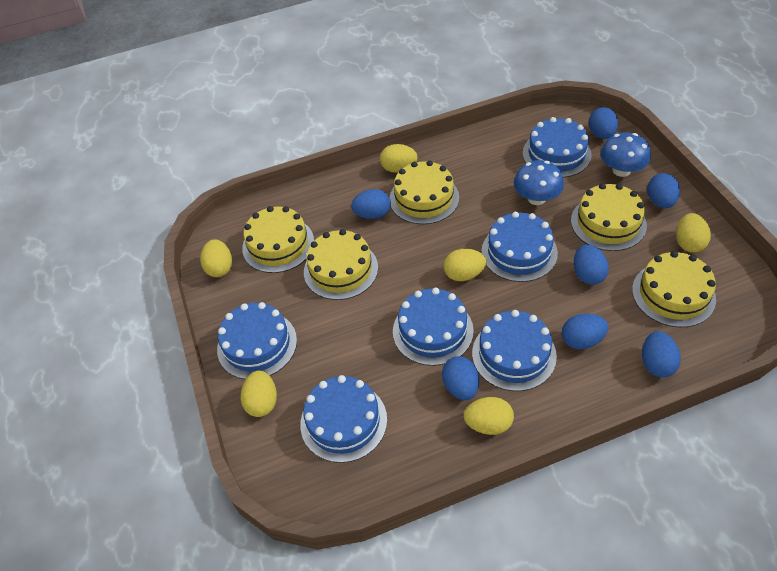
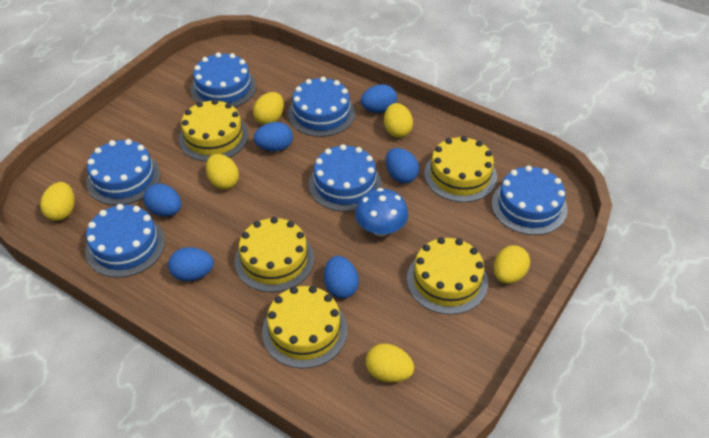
blue egg: 7 -> 6
blue mushroom: 2 -> 1

